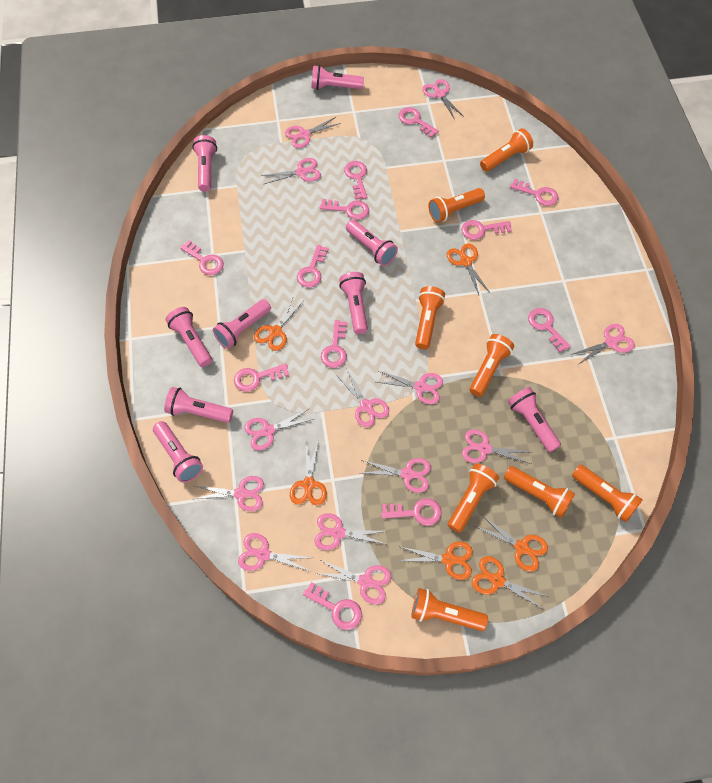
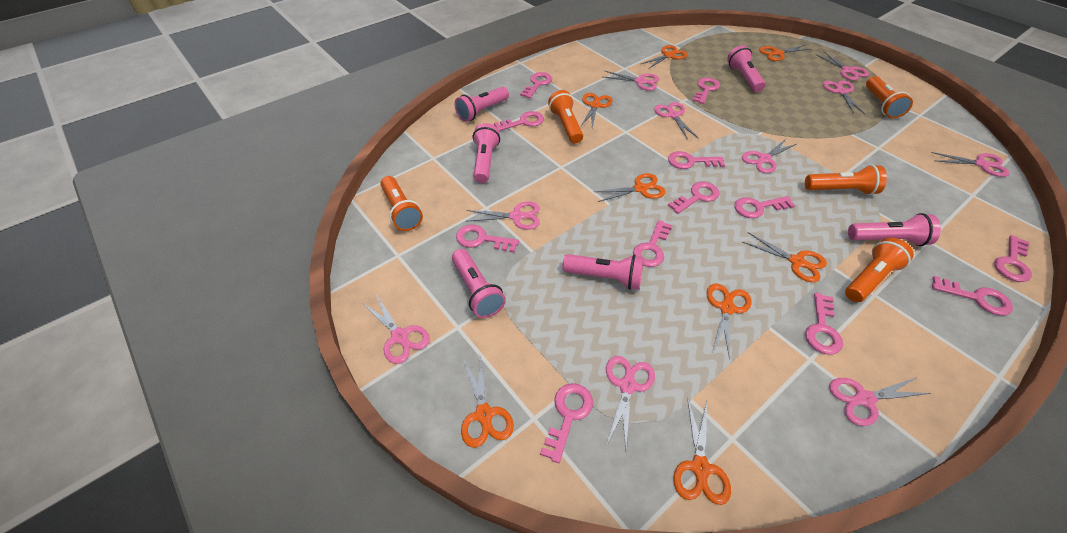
orange flashlight: 8 -> 5
orange scissors: 6 -> 8
pink flashlight: 9 -> 6
pink scissors: 13 -> 10

